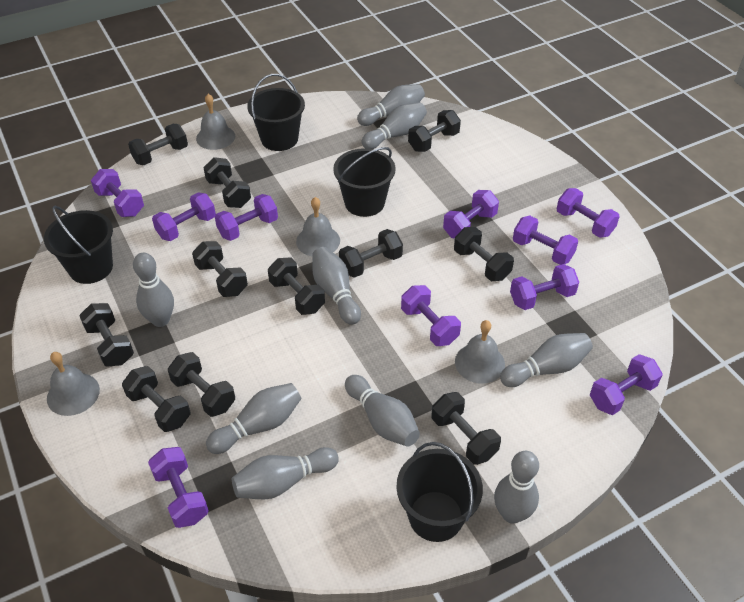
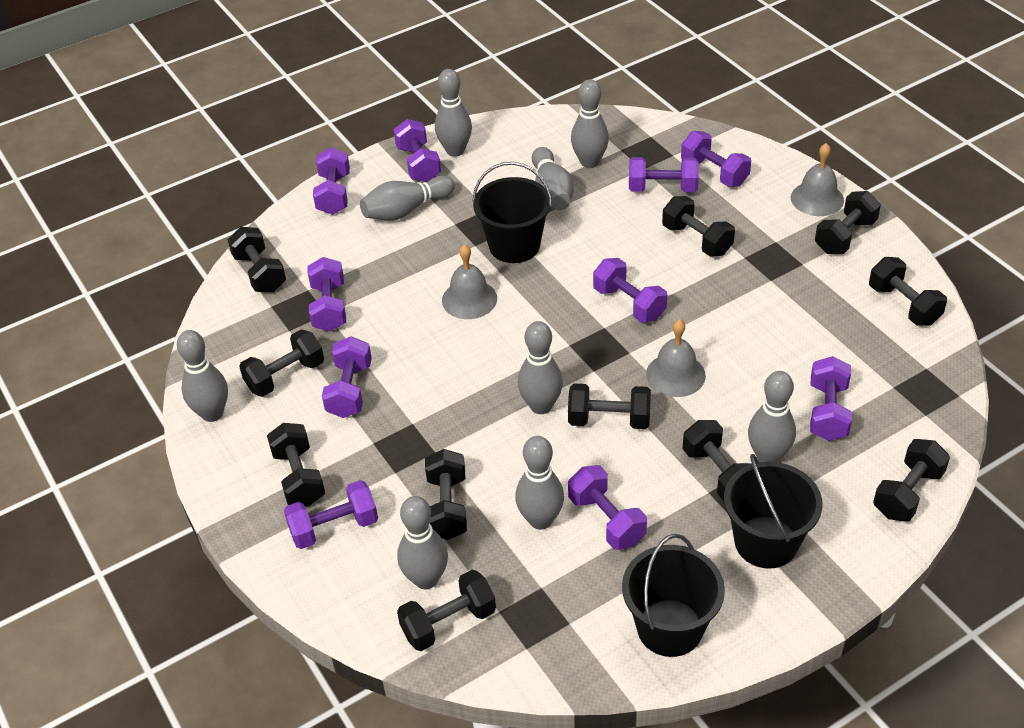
black bucket: 4 -> 3
grey bell: 4 -> 3

